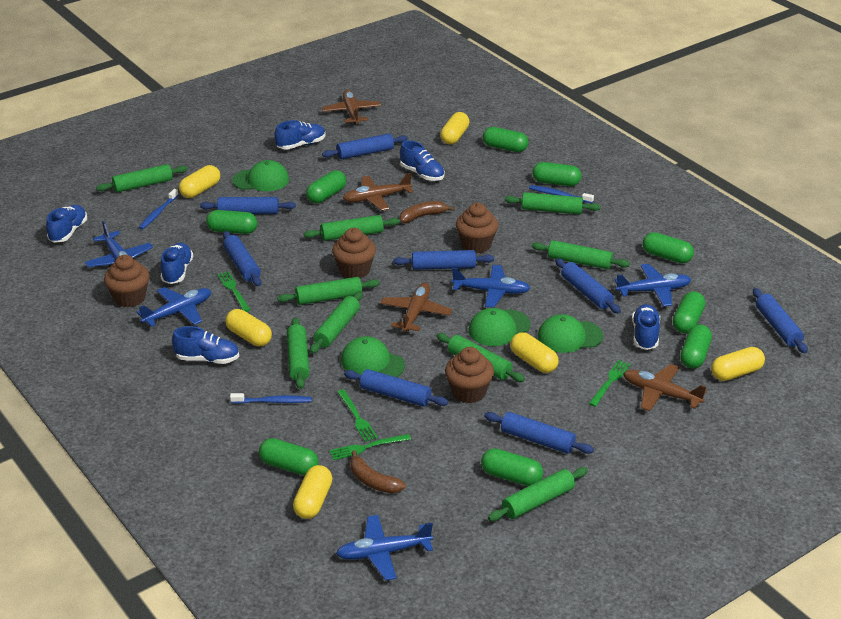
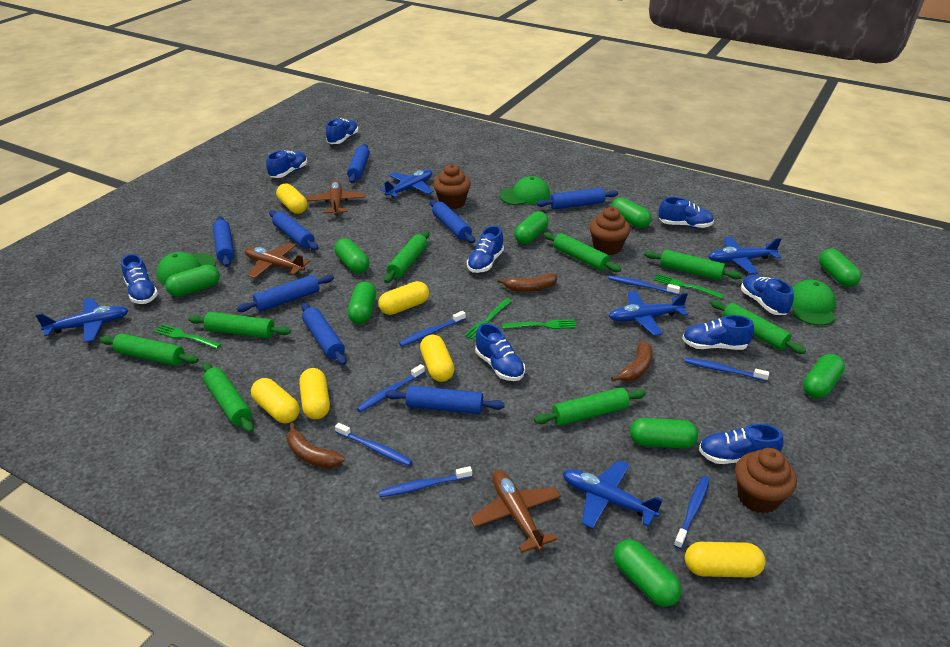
blue shoe: 6 -> 9
blue toothbrush: 3 -> 7
brown banana: 2 -> 3
brown cupcake: 4 -> 3
brown plane: 4 -> 3
green cap: 4 -> 3
green rolling pin: 9 -> 8

